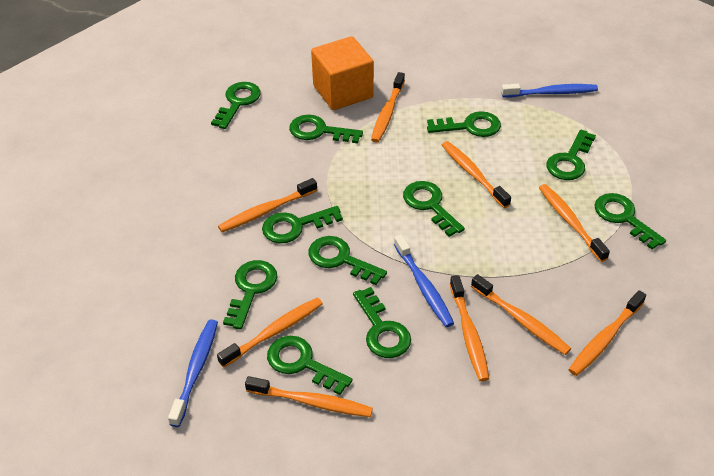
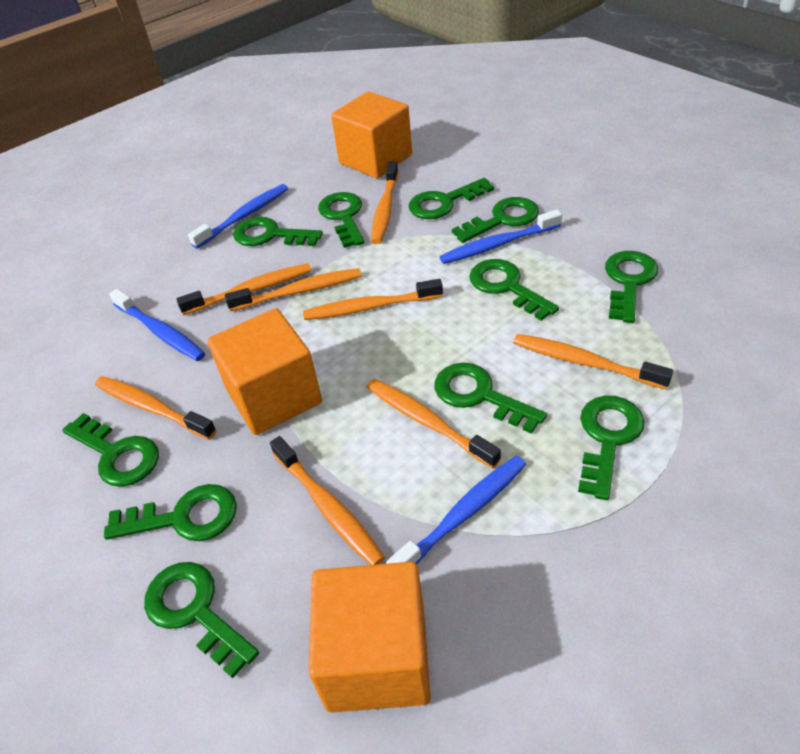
blue toothbrush: 3 -> 4
orange cube: 1 -> 3
orange toothbrush: 9 -> 8

